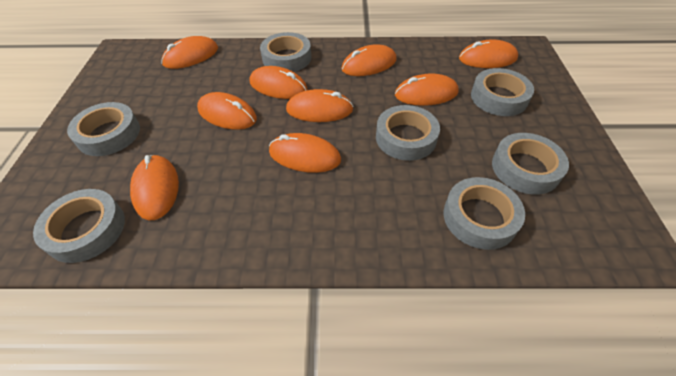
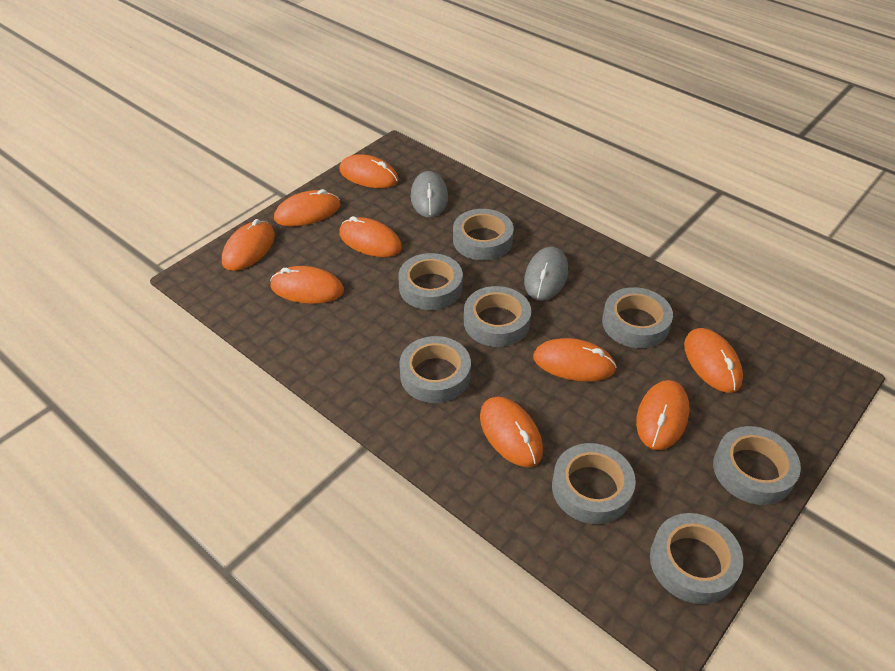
grey mouse: 0 -> 2
grey tape: 7 -> 8

